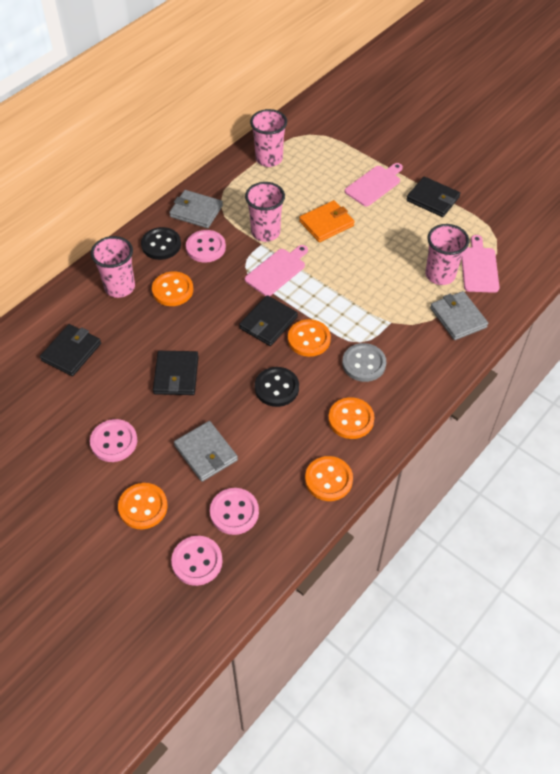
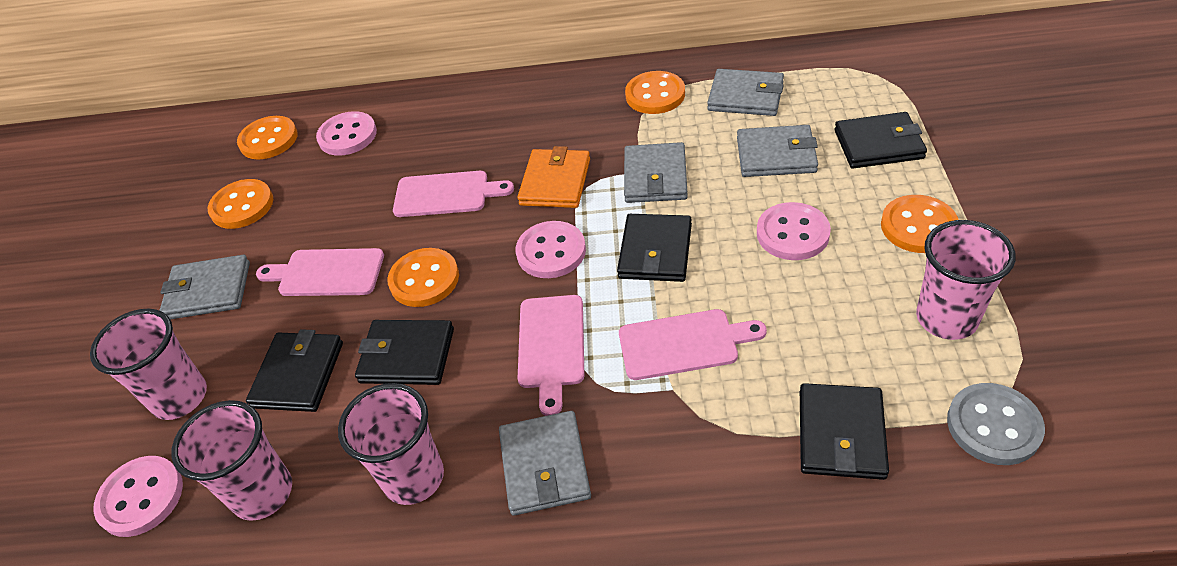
black button: 2 -> 0
black wallet: 4 -> 5
grey wallet: 3 -> 5
pink cutting board: 3 -> 4

